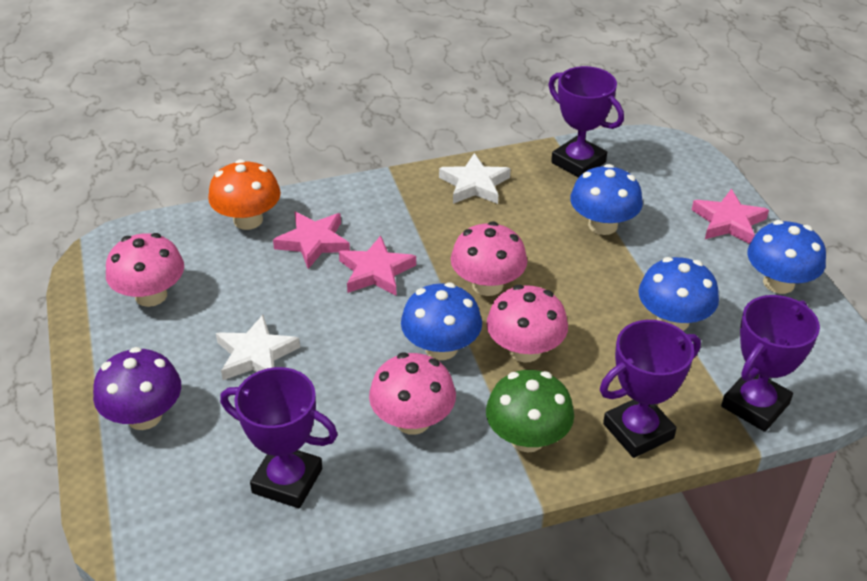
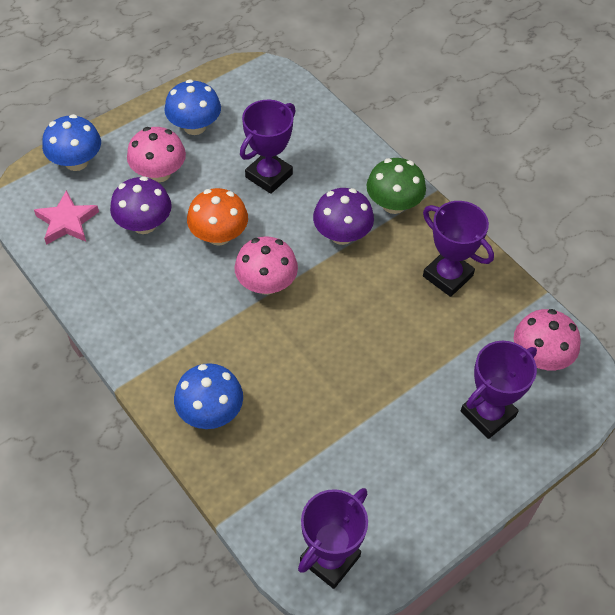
blue mushroom: 4 -> 3
pink mushroom: 4 -> 3
pink star: 3 -> 1
purple mushroom: 1 -> 2
white star: 2 -> 0

